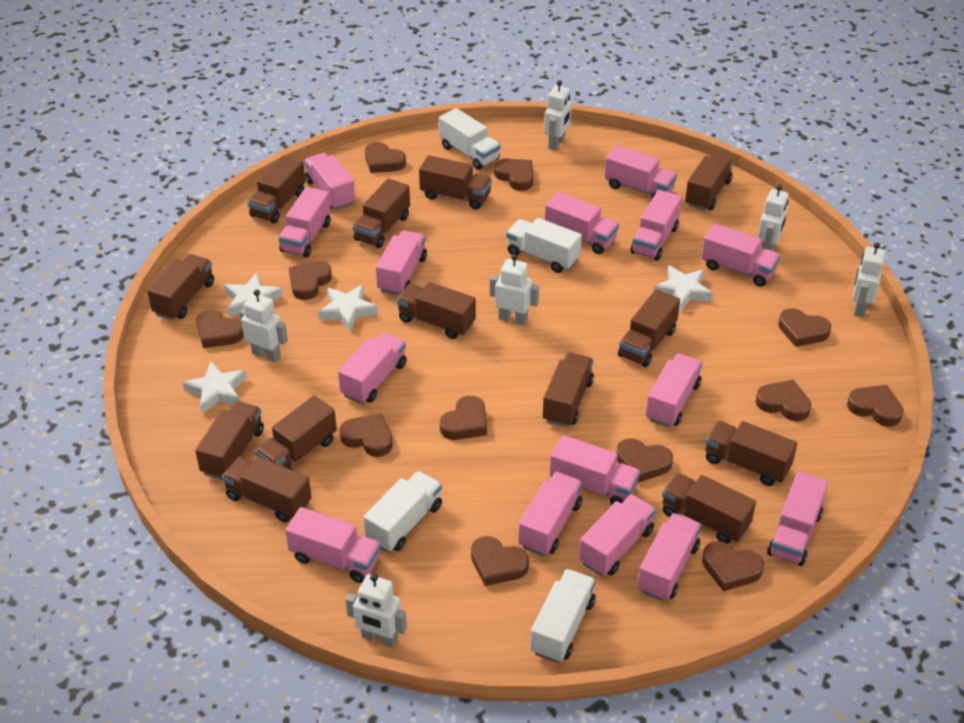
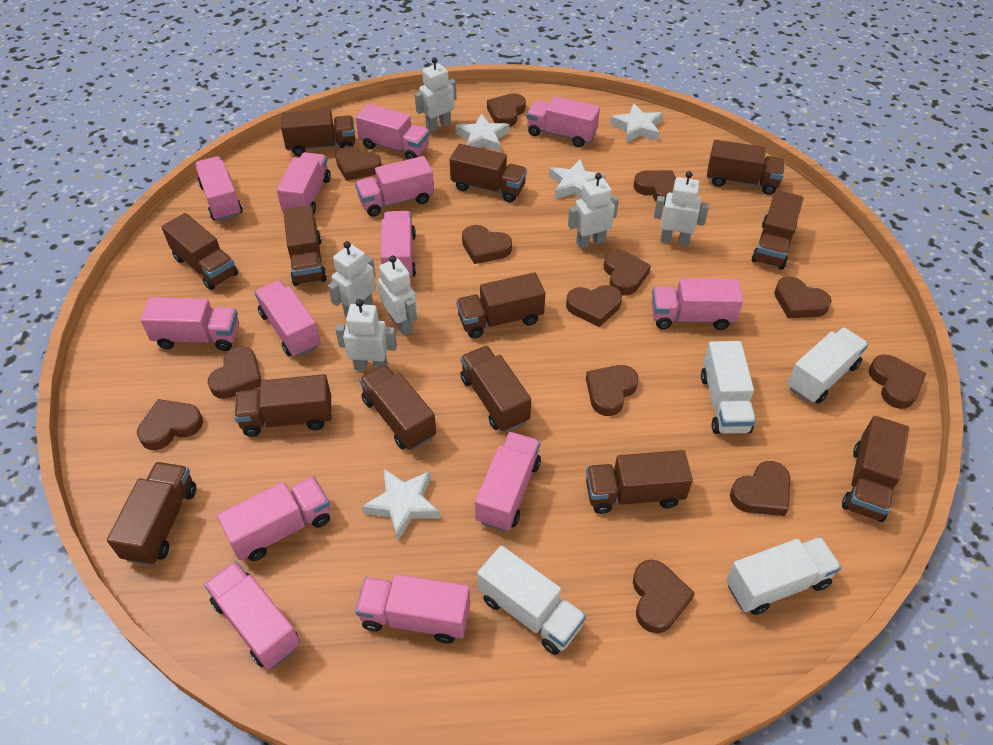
brown heart: 12 -> 13
pink truck: 15 -> 13

